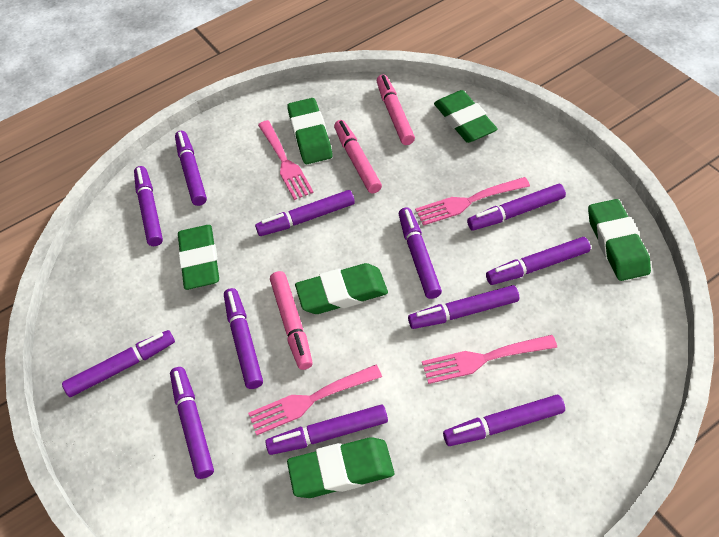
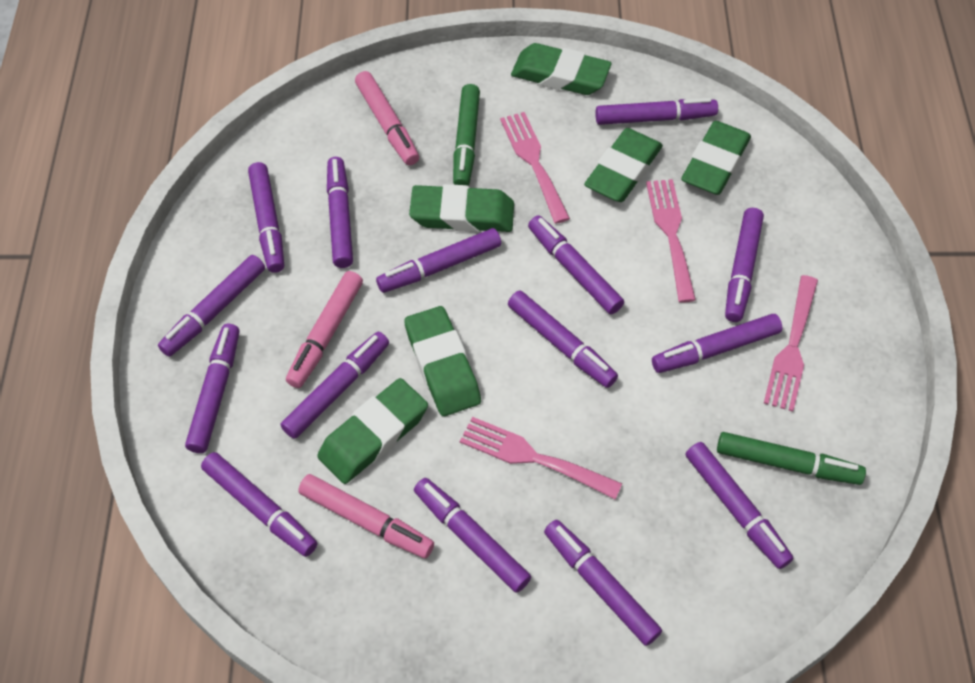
green marker: 0 -> 2
purple marker: 12 -> 15

